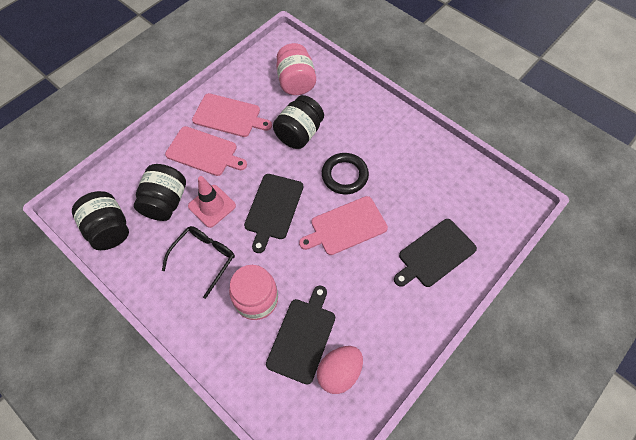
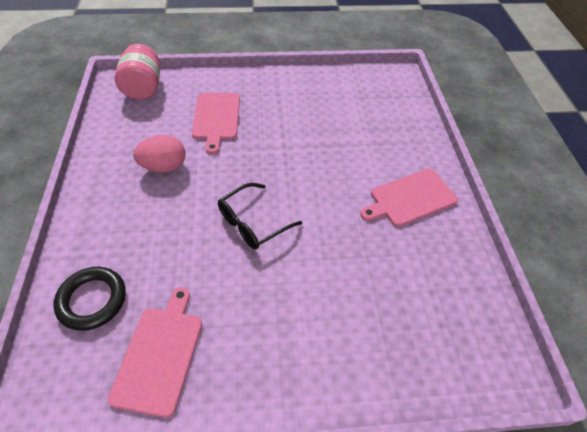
black cutting board: 3 -> 0
black jar: 3 -> 0
pink jar: 2 -> 1
pink traffic cone: 1 -> 0

